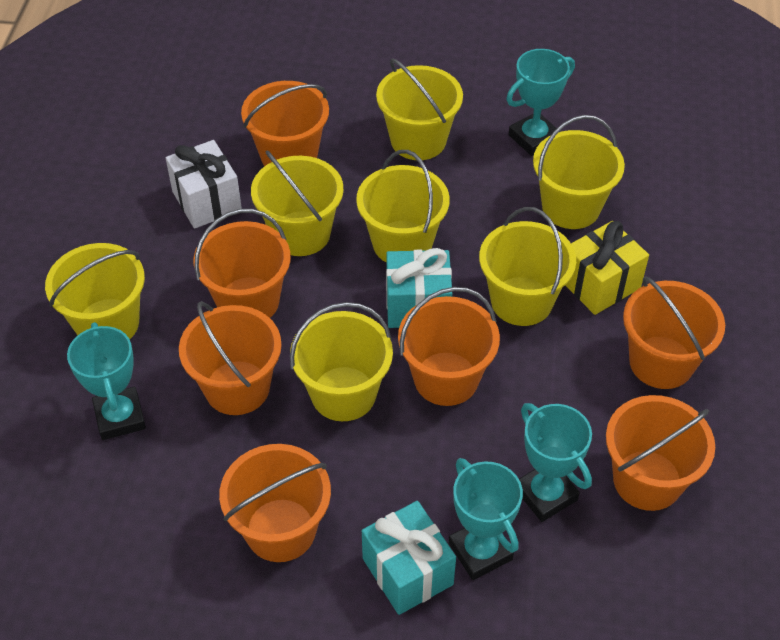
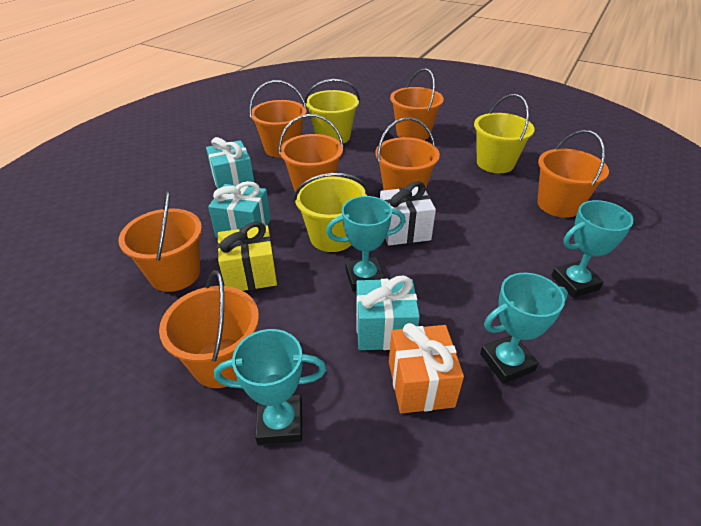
orange gift: 0 -> 1
turquoise gift: 2 -> 3
yellow bucket: 7 -> 3

